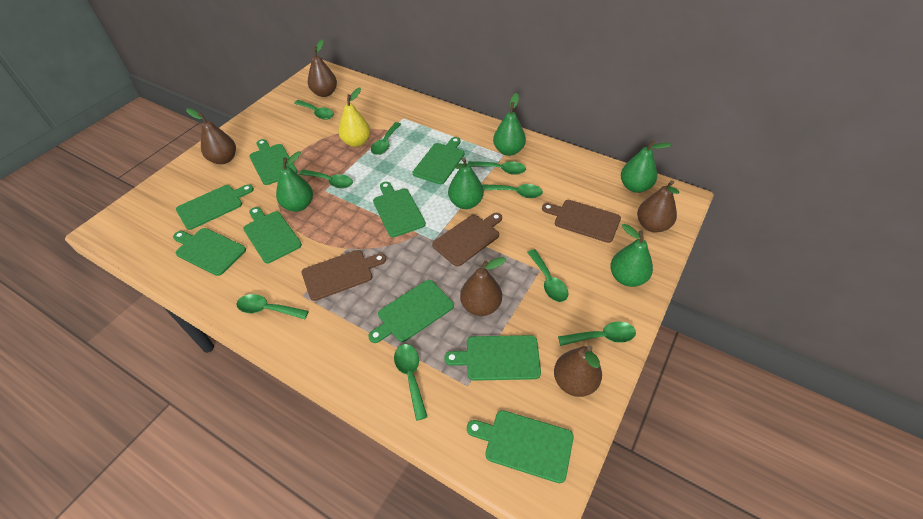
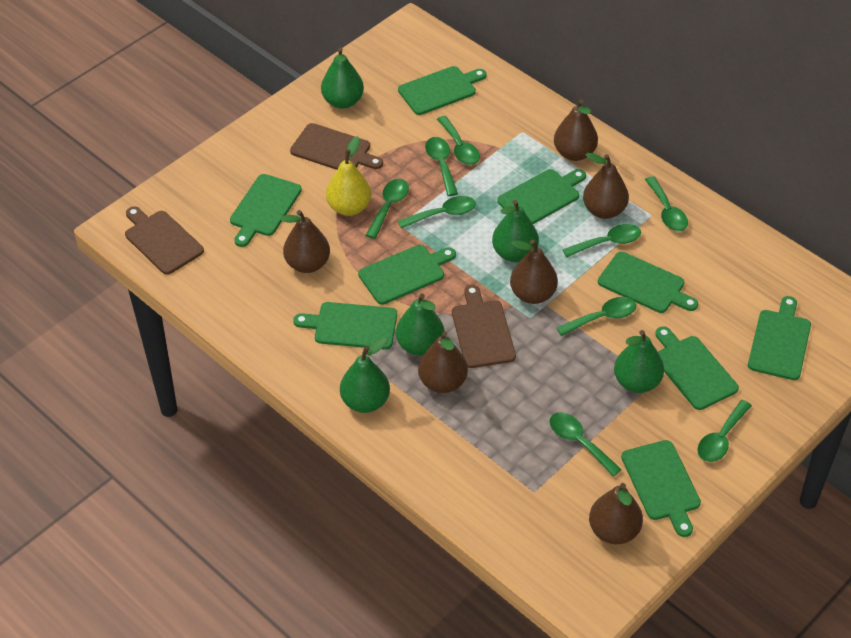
brown pear: 5 -> 6

